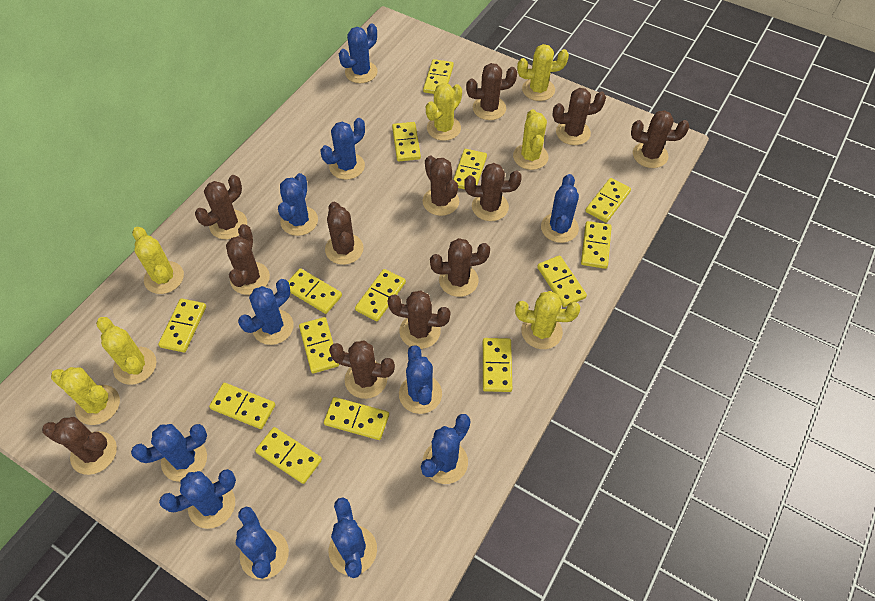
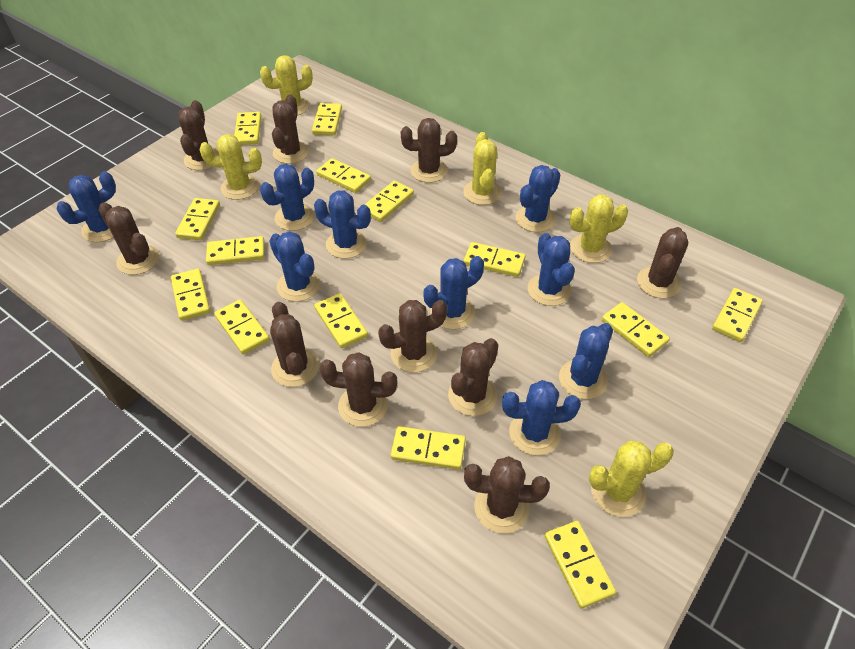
blue cactus: 11 -> 9
brown cactus: 12 -> 10
yellow cactus: 7 -> 5

